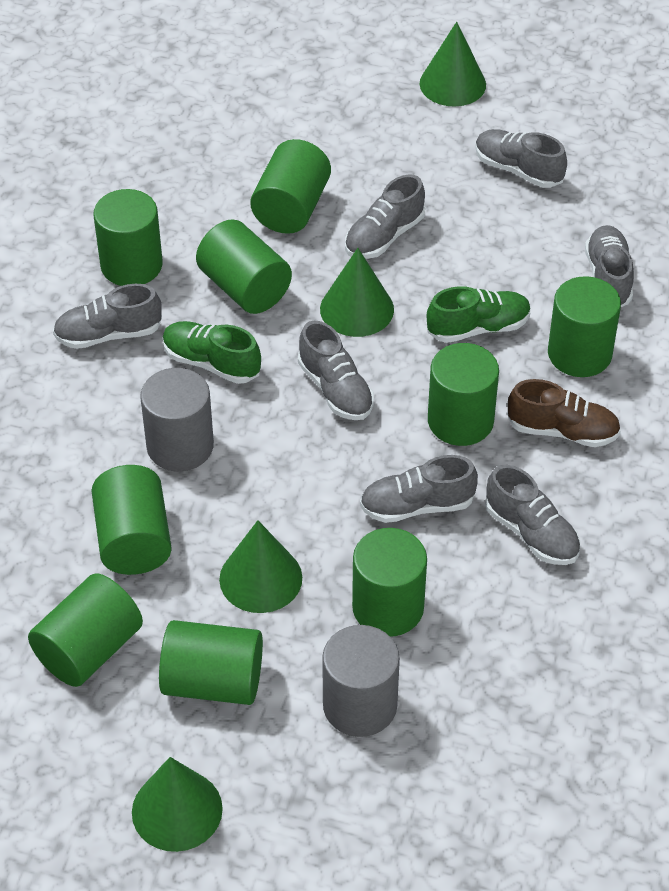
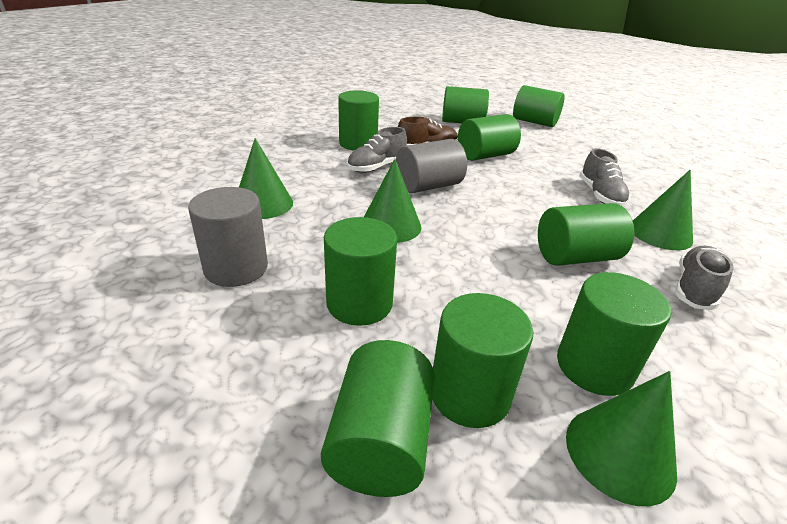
green shoe: 2 -> 0
grey shoe: 7 -> 3

